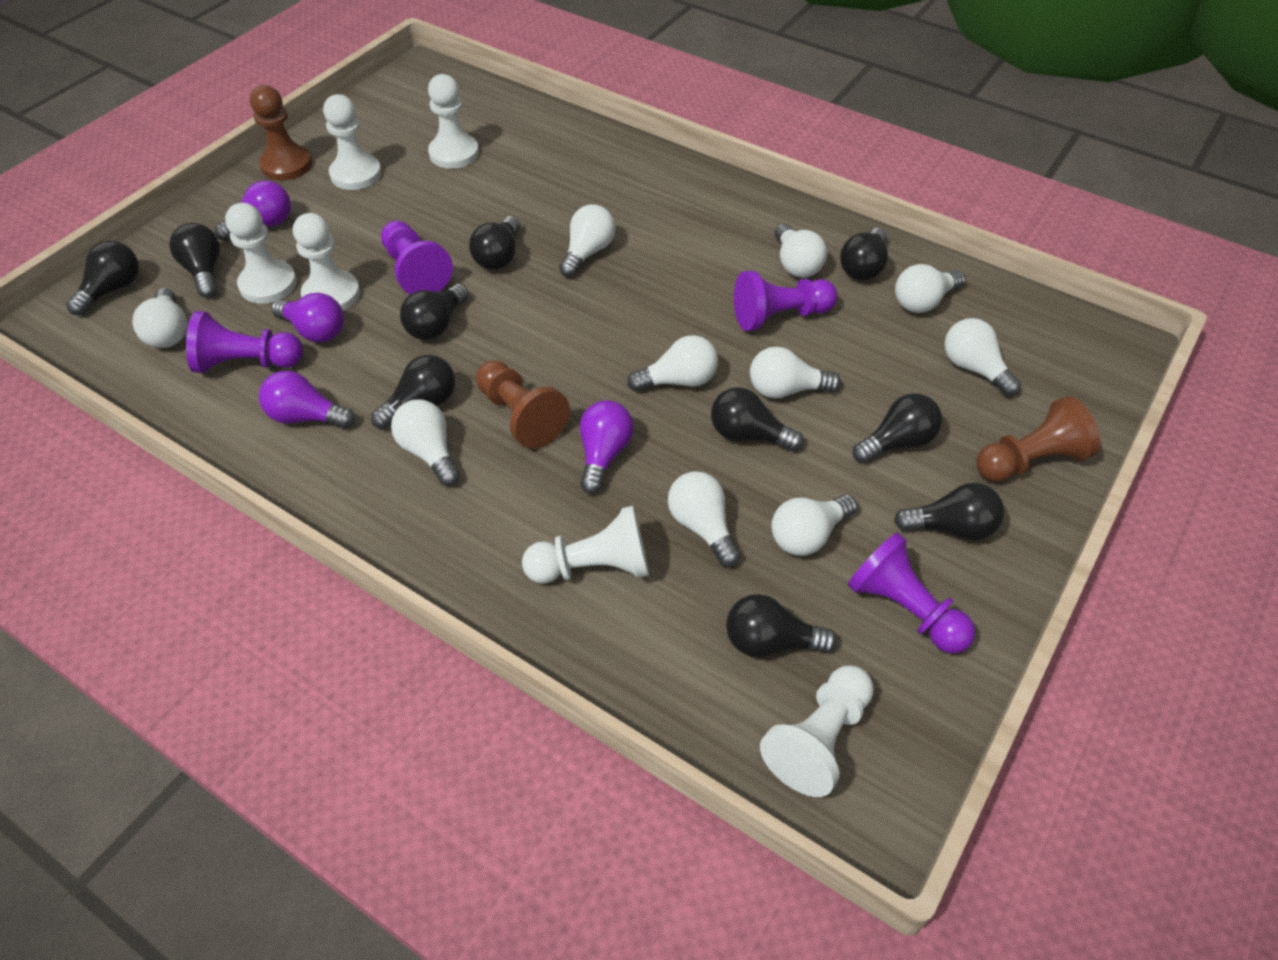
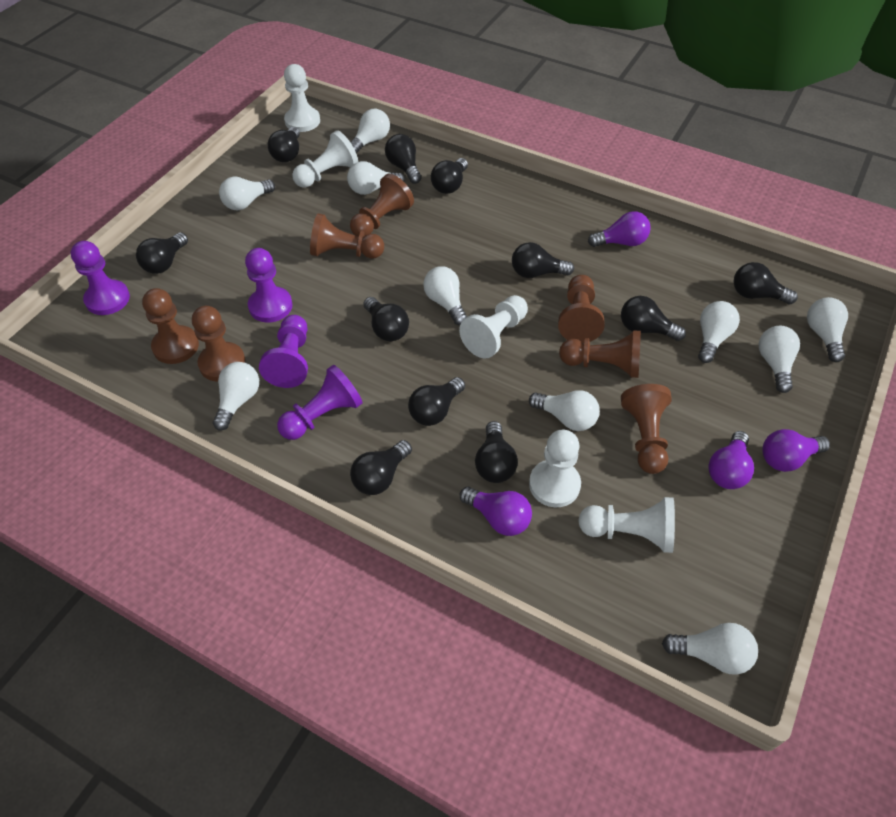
black light bulb: 10 -> 11
brown pawn: 3 -> 7
white pawn: 6 -> 5

